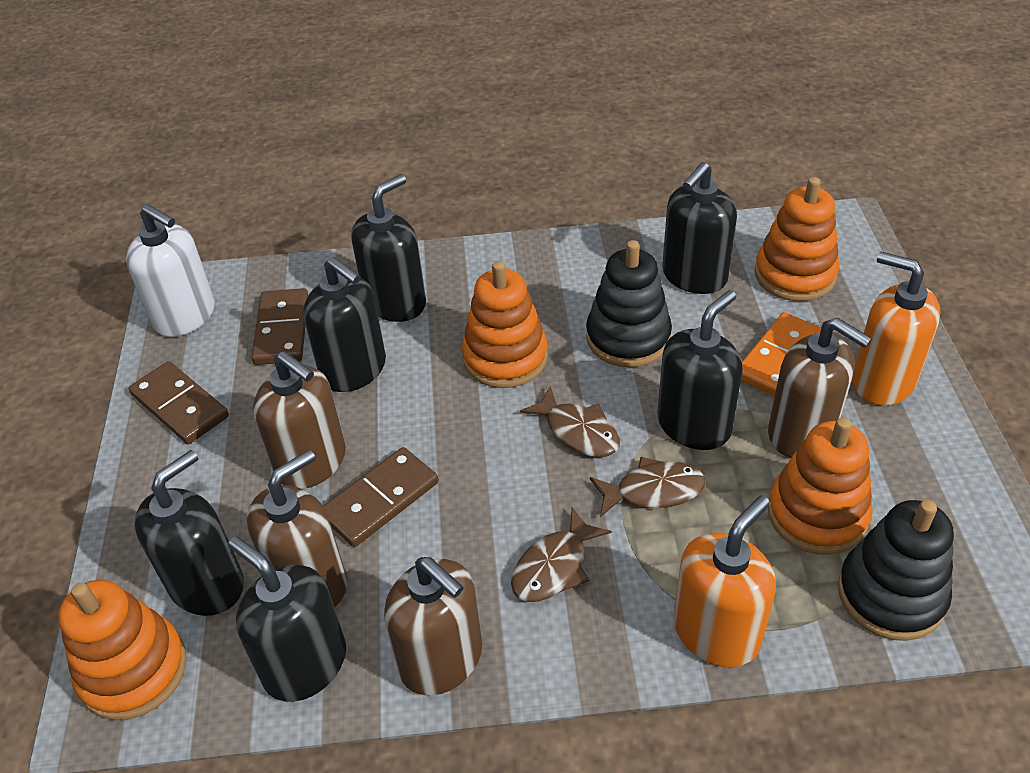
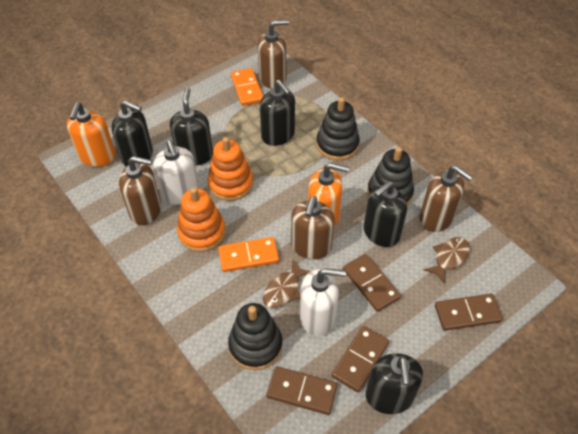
black soap dispenser: 6 -> 5
black stacking toy: 2 -> 3
brown domino: 3 -> 4
brown fish: 3 -> 2
orange domino: 1 -> 2
orange stacking toy: 4 -> 2
white soap dispenser: 1 -> 2

